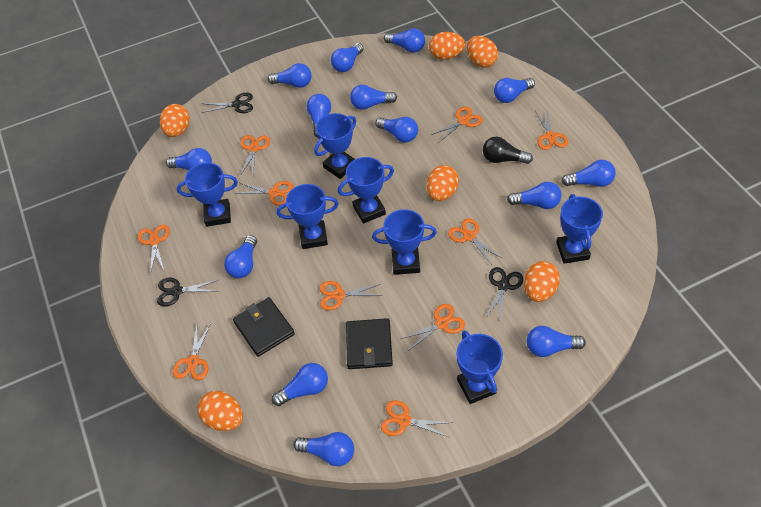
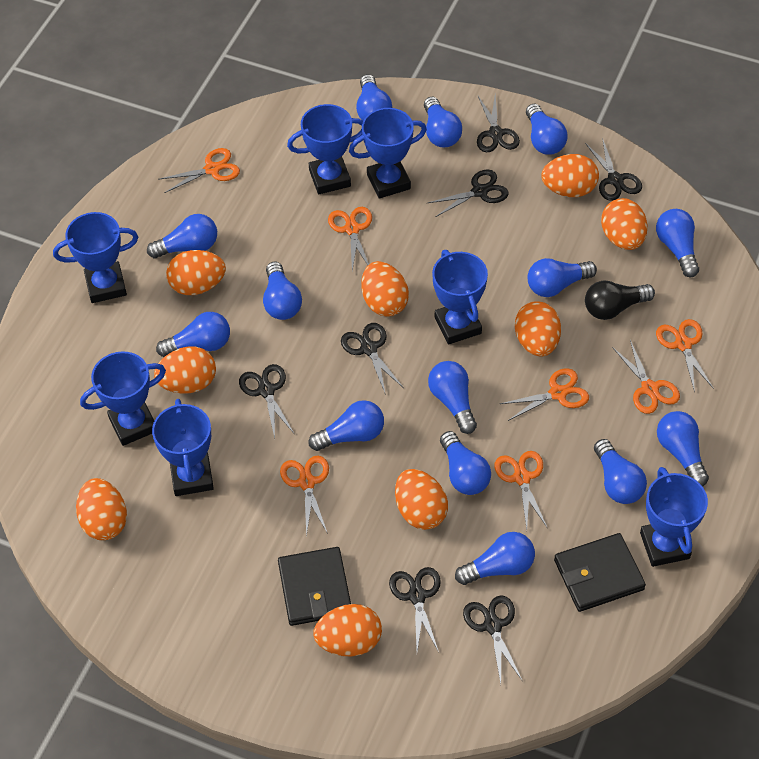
black scissors: 3 -> 7
orange egg: 6 -> 9
orange scissors: 10 -> 7

